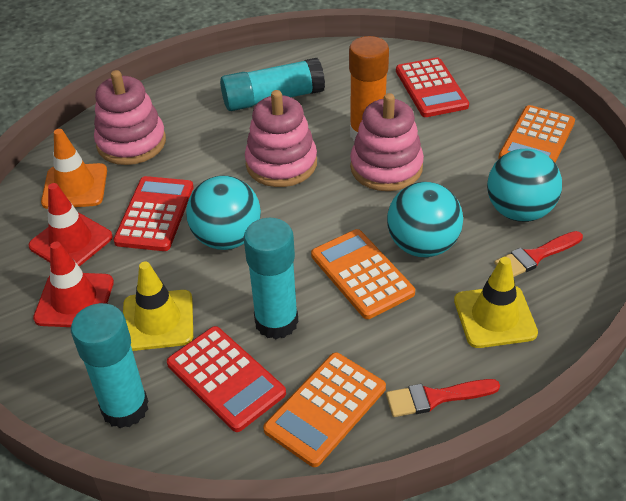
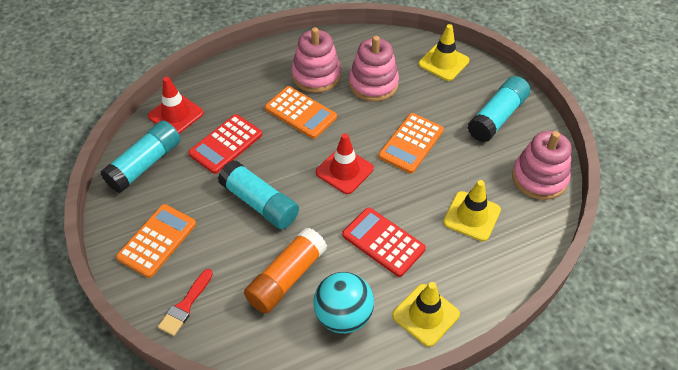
orange traffic cone: 1 -> 0
red brush: 2 -> 1
red calculator: 3 -> 2
turquoise ball: 3 -> 1
yellow traffic cone: 2 -> 3

